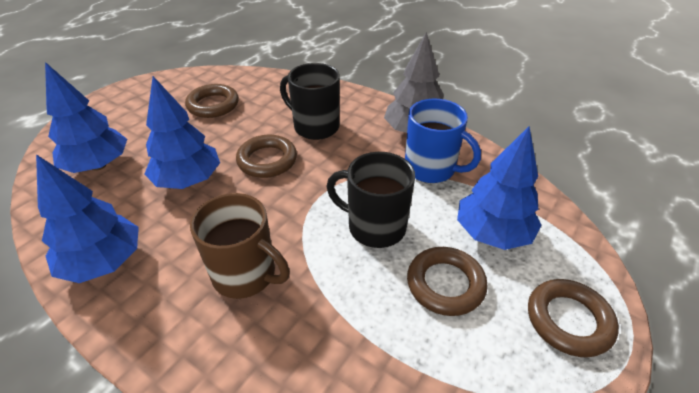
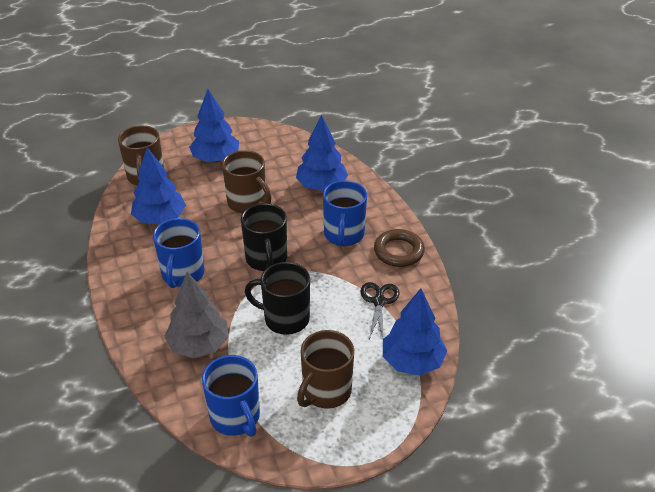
black scissors: 0 -> 1
blue mug: 1 -> 3
brown mug: 1 -> 3
brown ring: 4 -> 1

